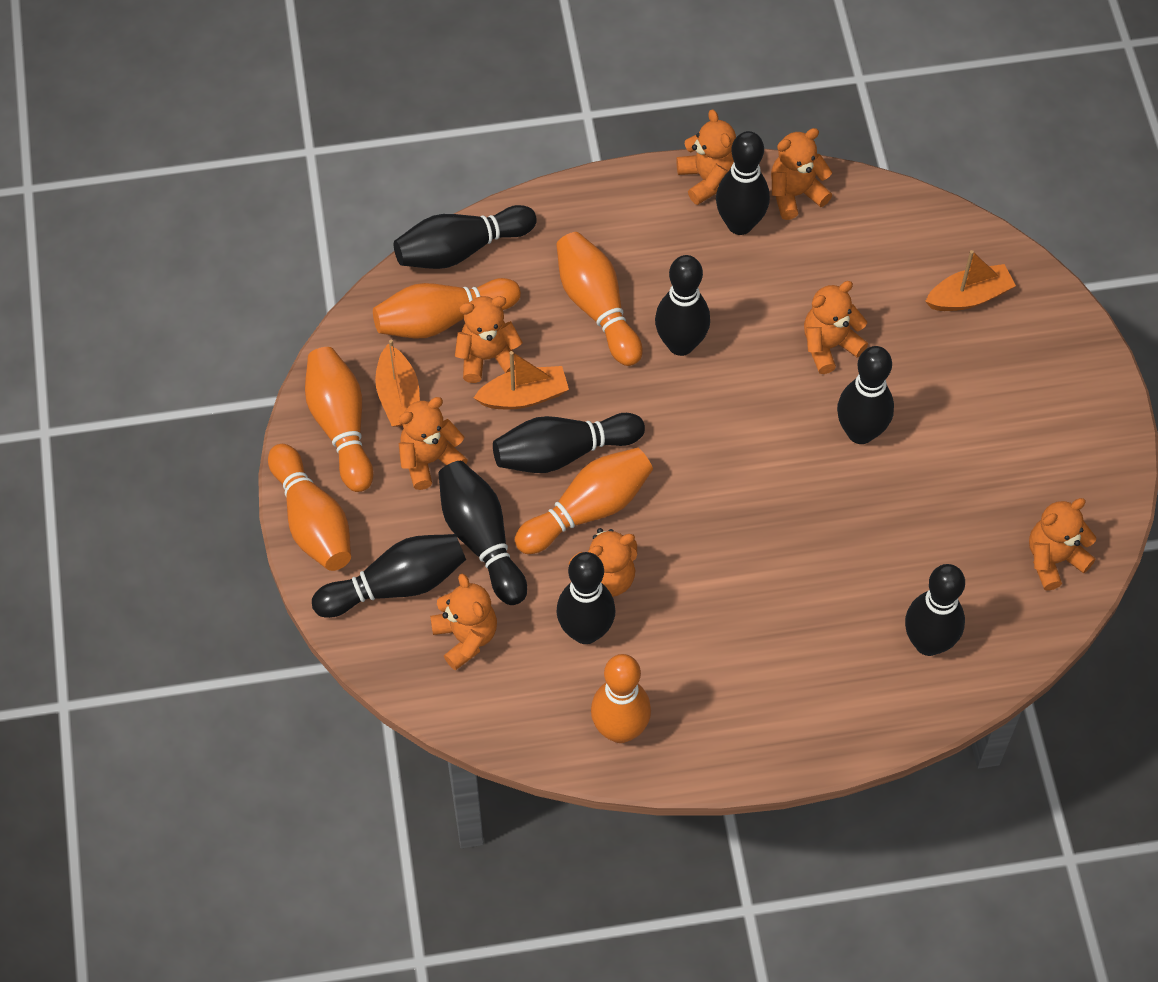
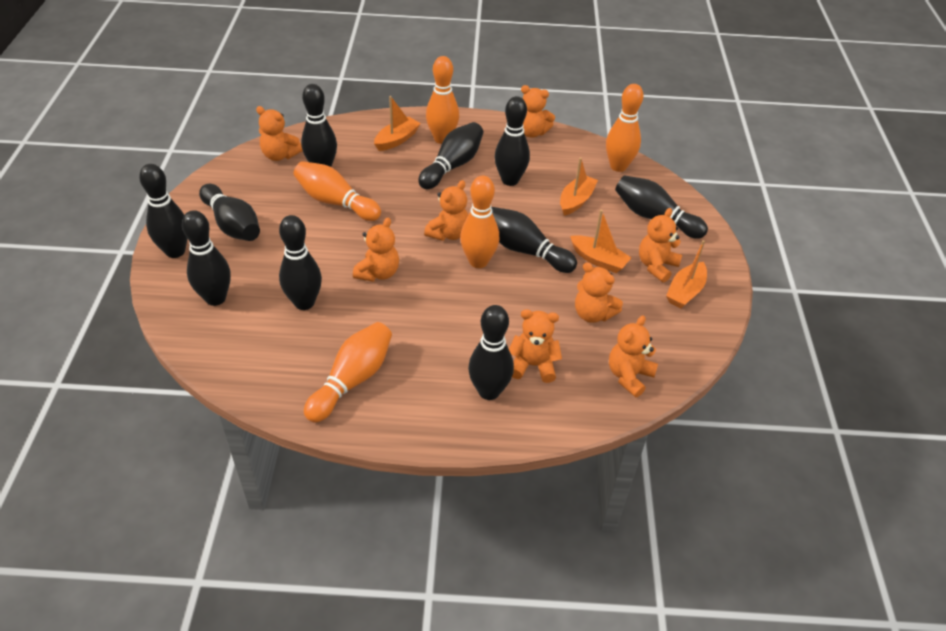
black bowling pin: 9 -> 10
orange boat: 3 -> 4
orange bowling pin: 6 -> 5

